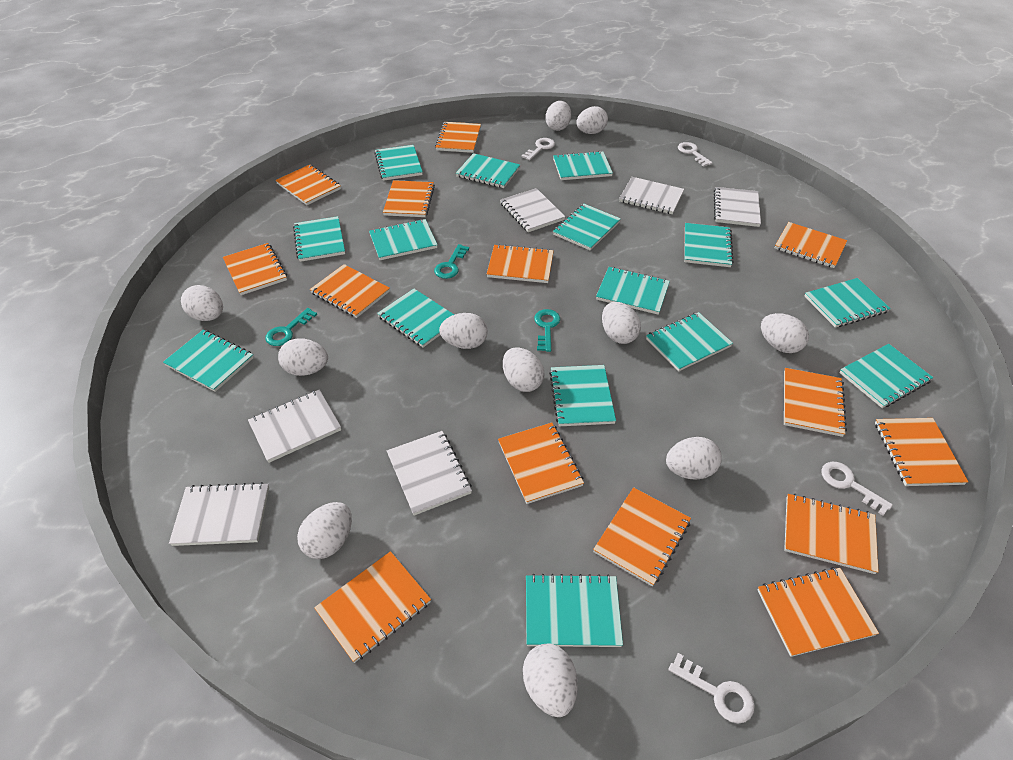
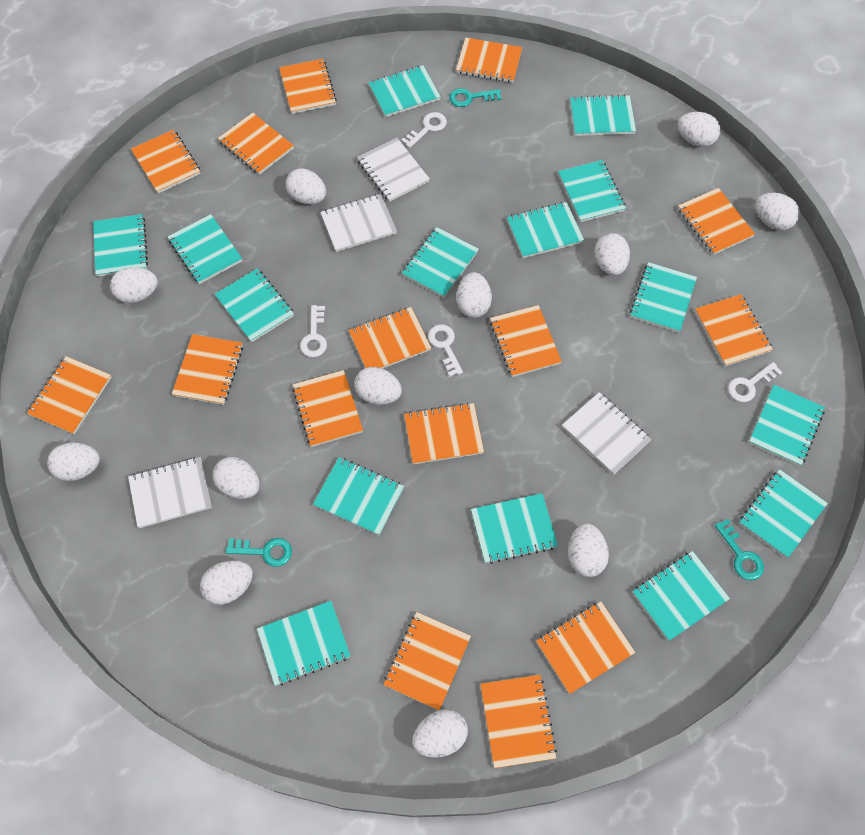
orange notebook: 14 -> 15
white egg: 11 -> 12
white notebook: 6 -> 4

